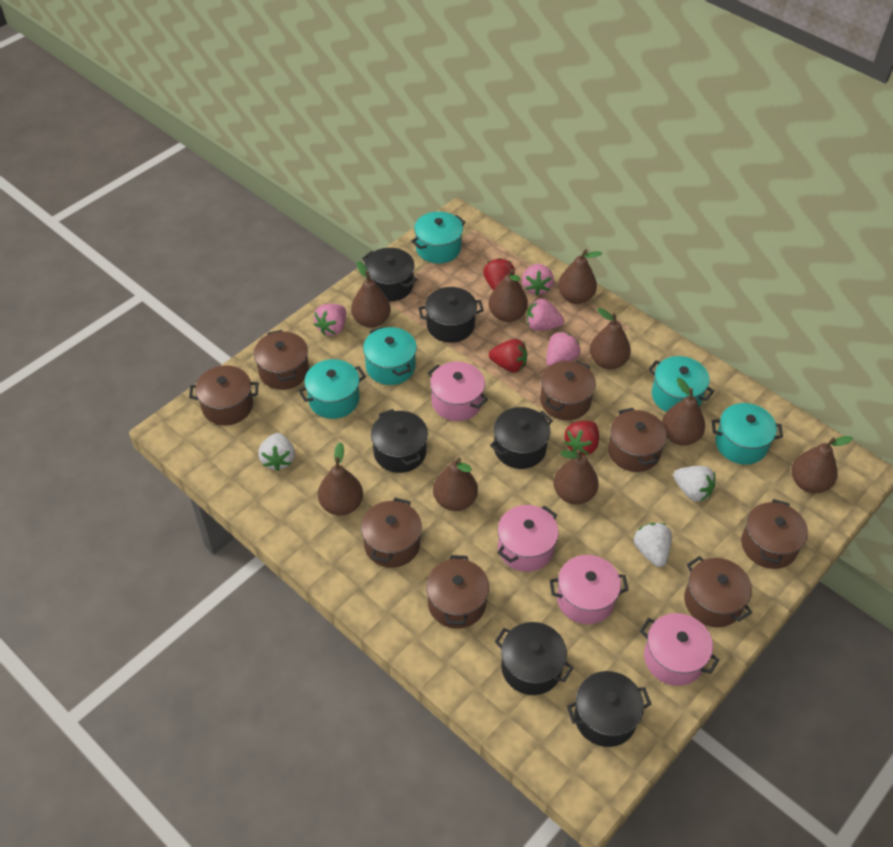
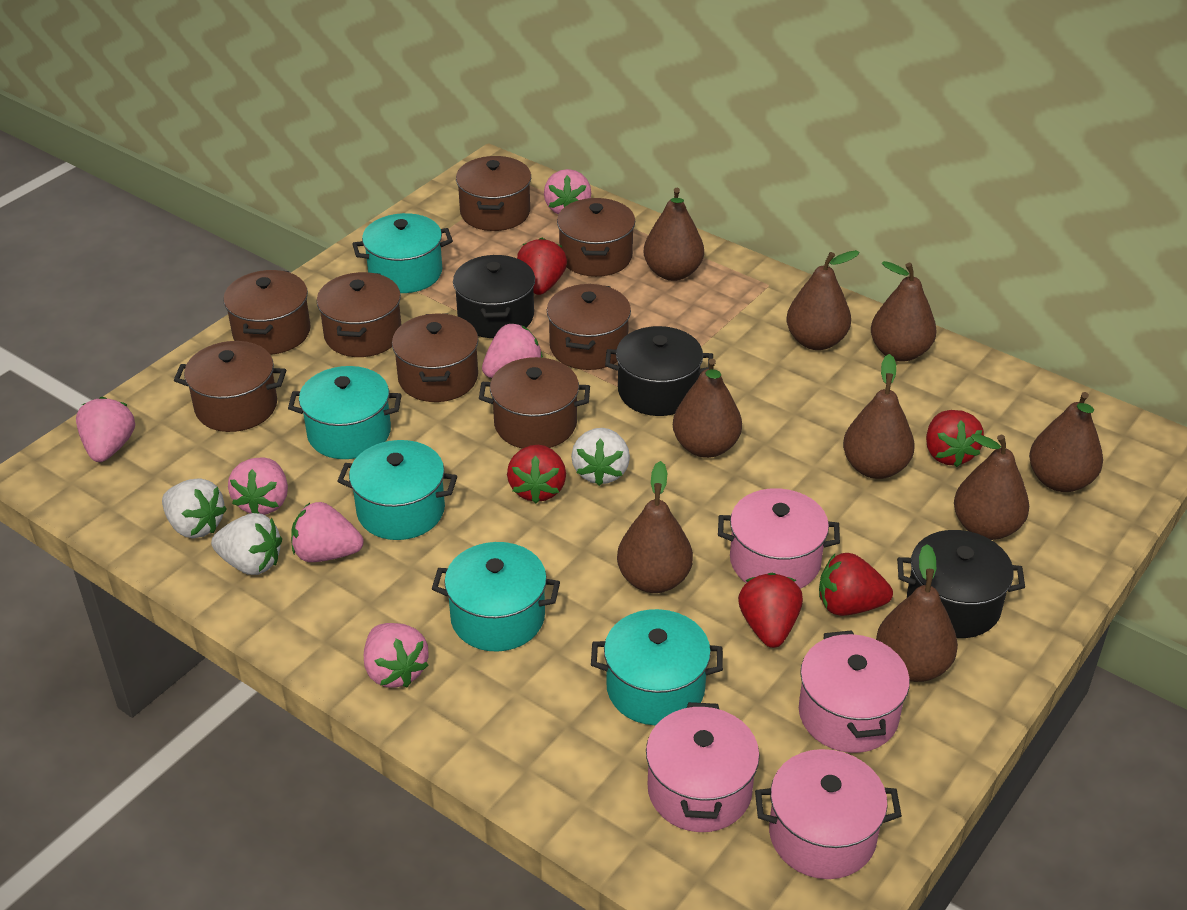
black pot: 6 -> 3
pink strawberry: 4 -> 6
red strawberry: 3 -> 5

